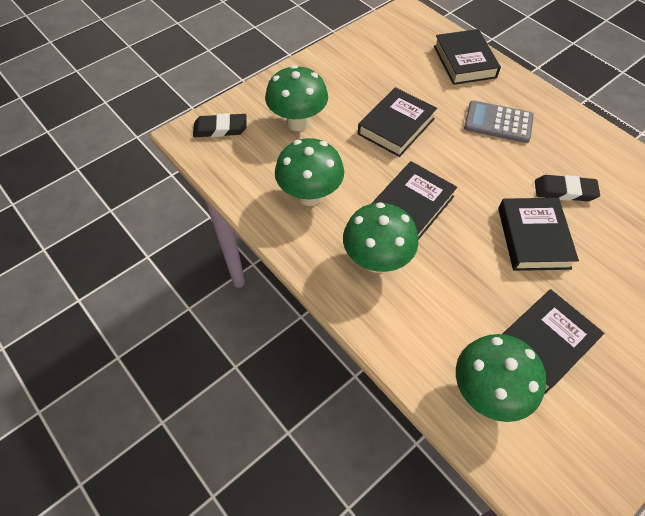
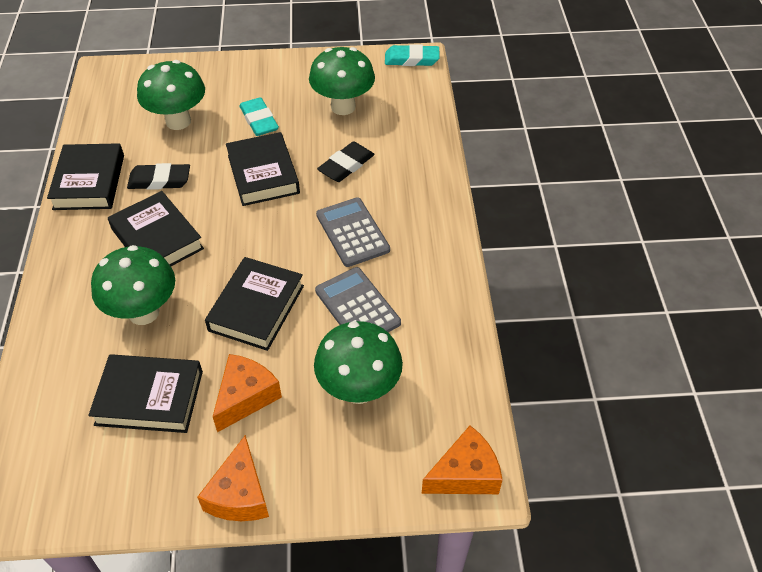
grey calculator: 1 -> 2
orange cheese: 0 -> 3
turquoise eraser: 0 -> 2

